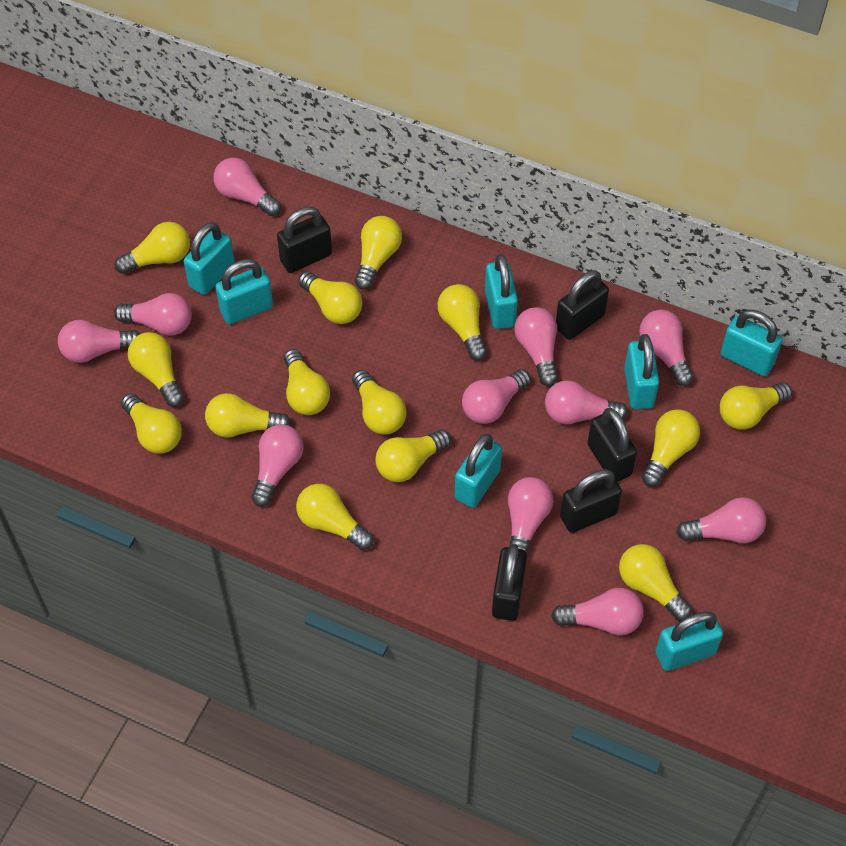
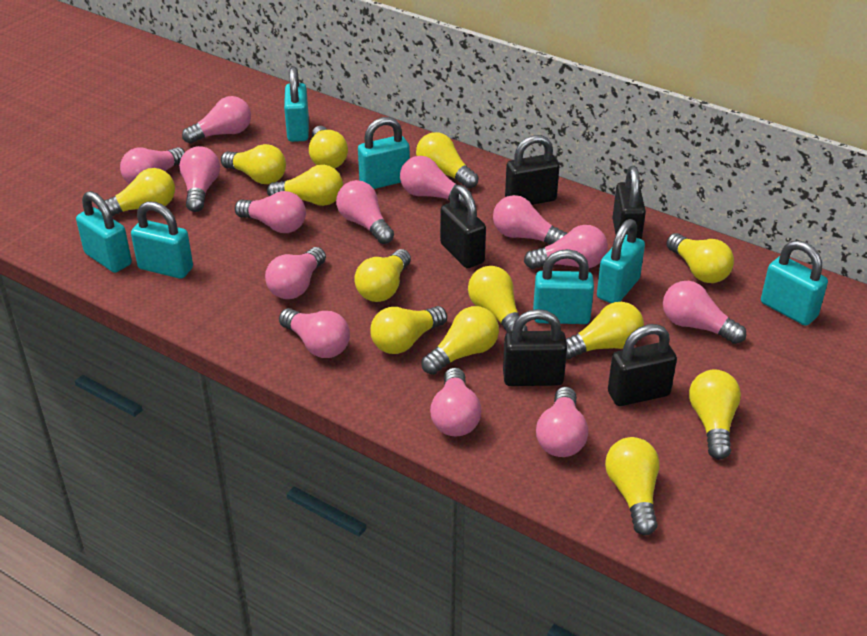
pink light bulb: 11 -> 13
yellow light bulb: 14 -> 13

